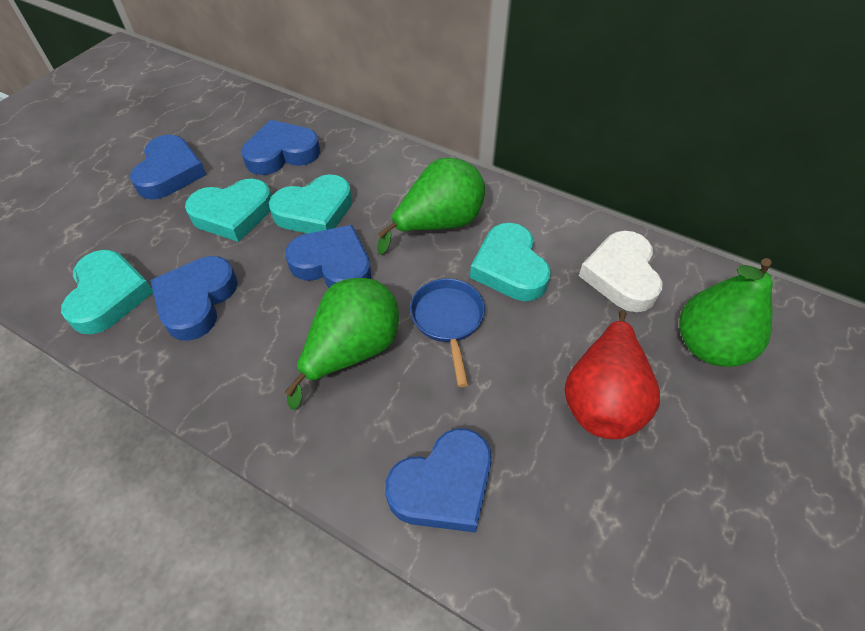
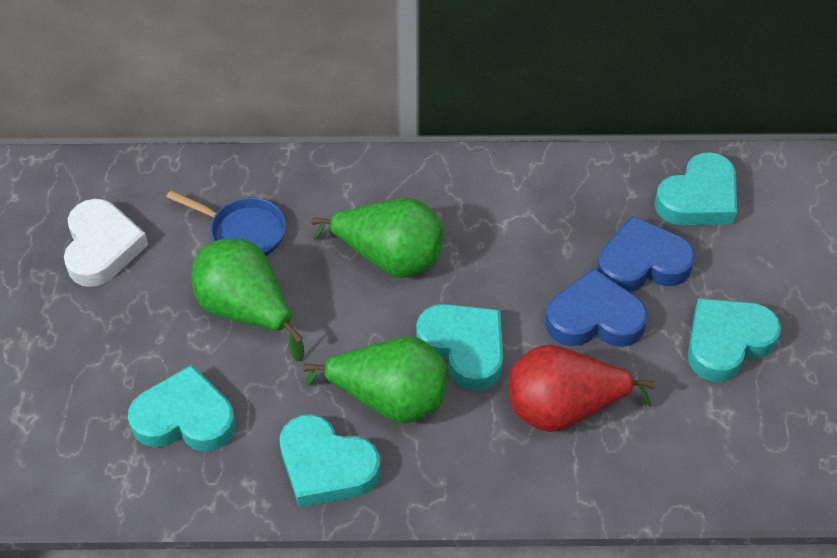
blue heart: 5 -> 2
turquoise heart: 4 -> 5

